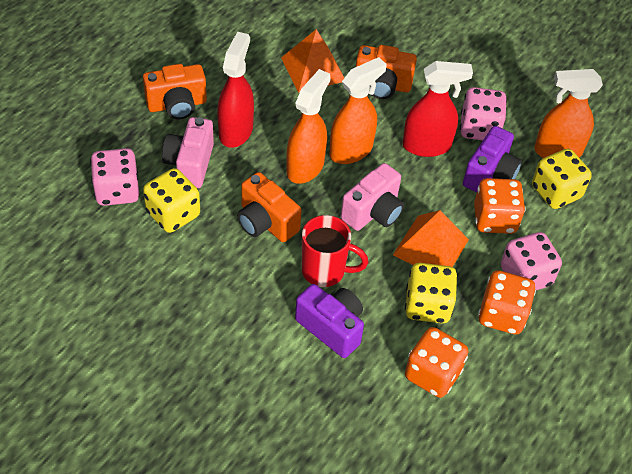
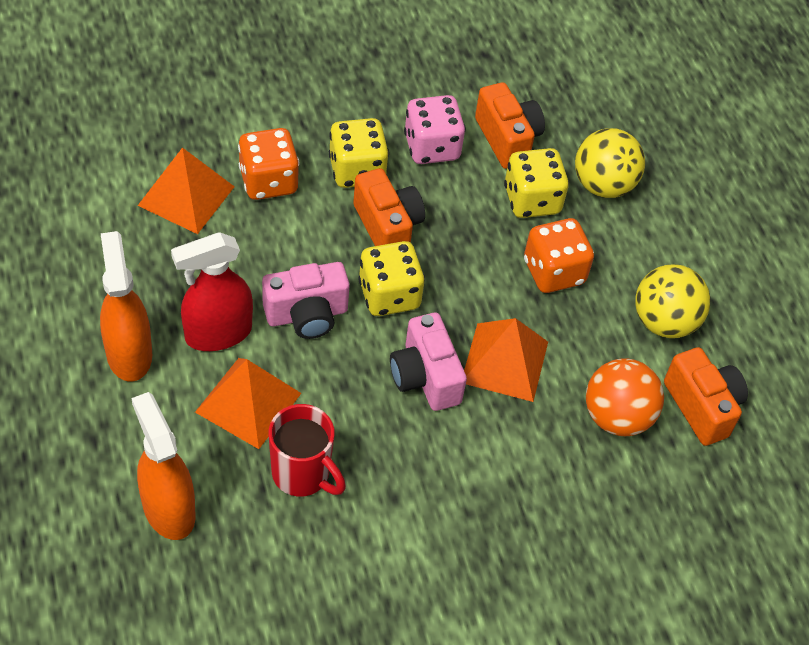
orange ball: 0 -> 1
orange dice: 3 -> 2
orange pyramid: 2 -> 3
orange spray bottle: 3 -> 2
pink dice: 3 -> 1
purple camera: 2 -> 0
red spray bottle: 2 -> 1
yellow ball: 0 -> 2

